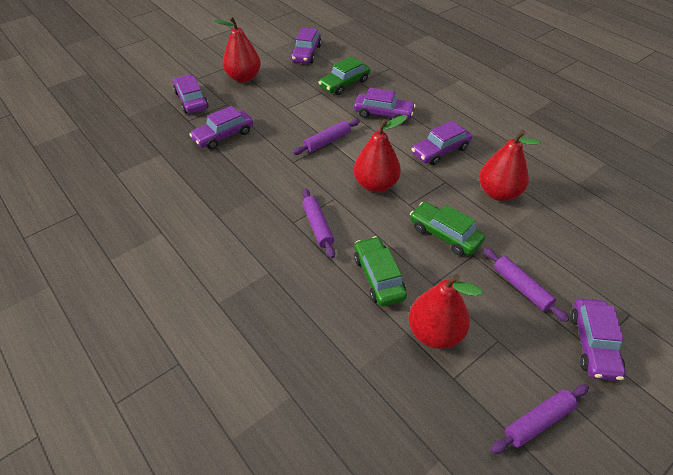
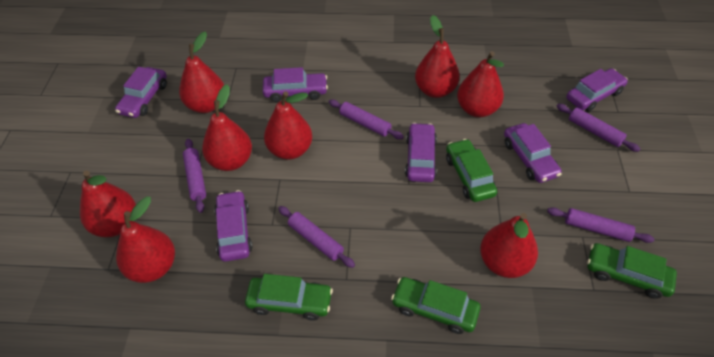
green car: 3 -> 4
purple rolling pin: 4 -> 5
red pear: 4 -> 8

